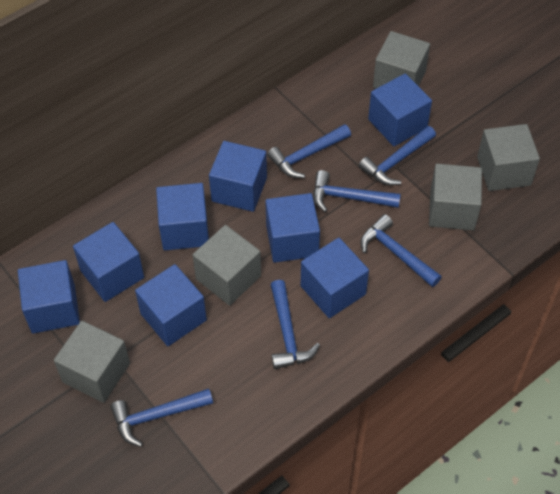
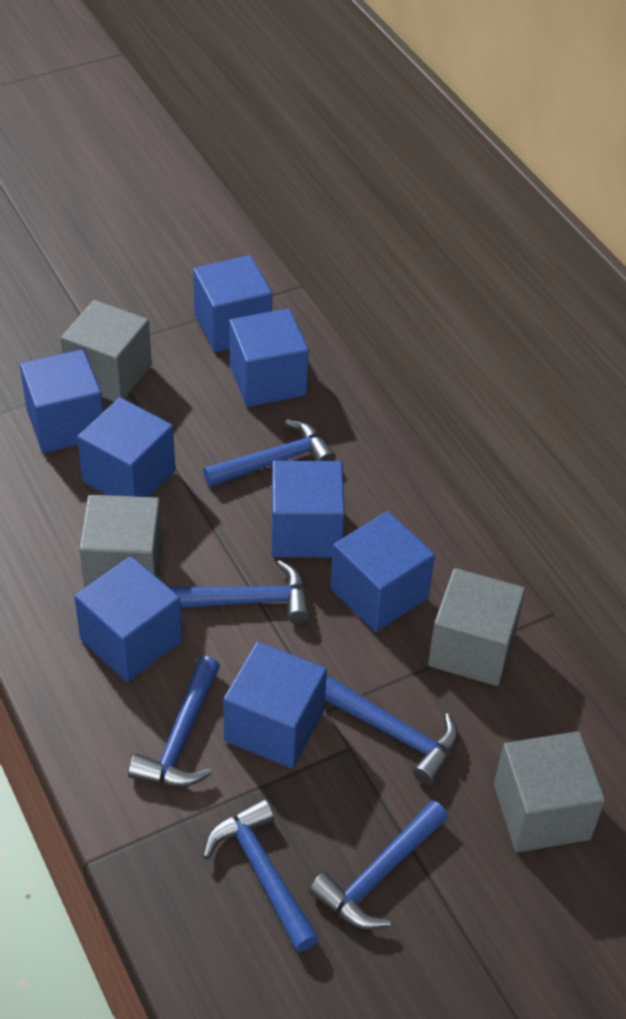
grey cube: 5 -> 4

